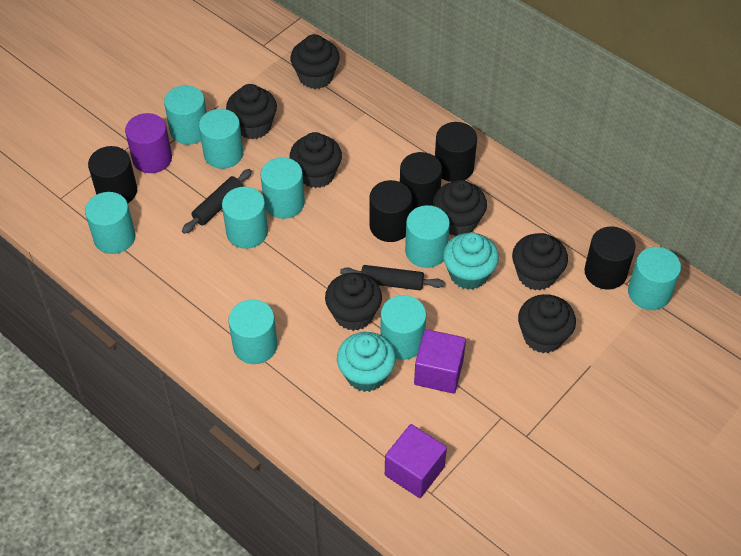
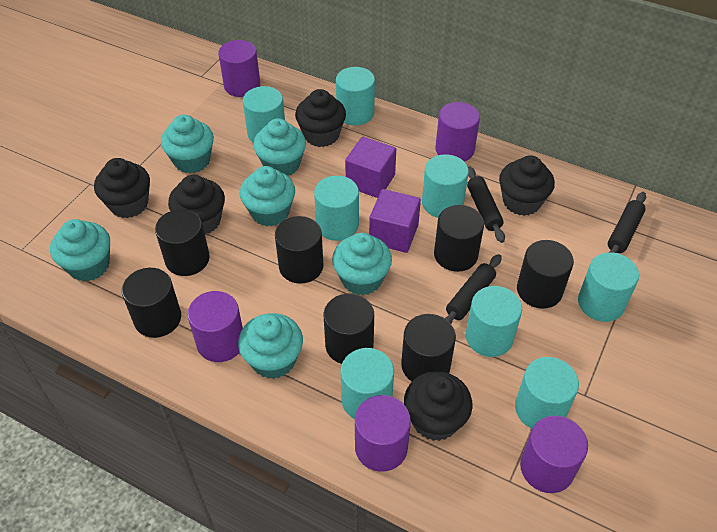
black cupcake: 7 -> 5
black cylinder: 5 -> 7
black rolling pin: 2 -> 3
purple cylinder: 1 -> 5
turquoise cupcake: 2 -> 6
turquoise cylinder: 9 -> 8

